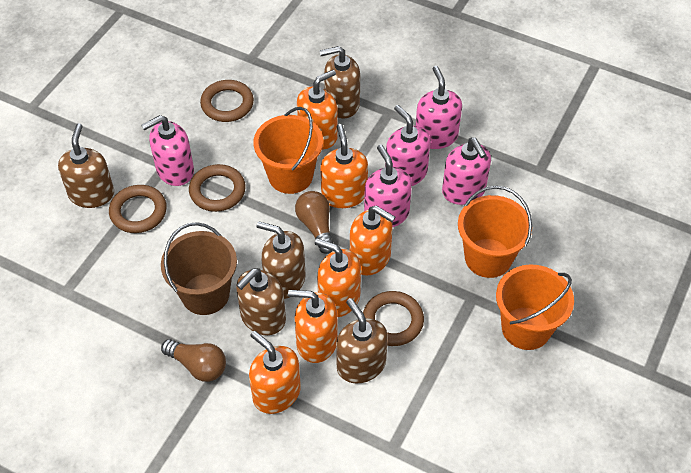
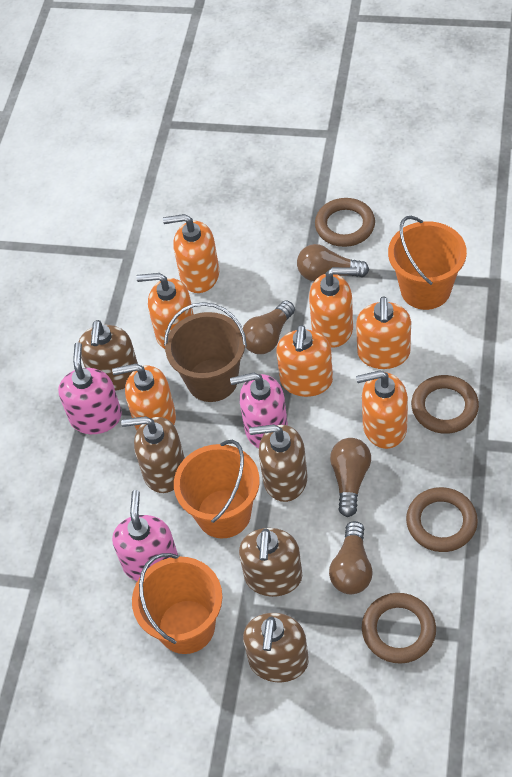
brown light bulb: 2 -> 4
orange soap dispenser: 6 -> 7
pink soap dispenser: 5 -> 3

